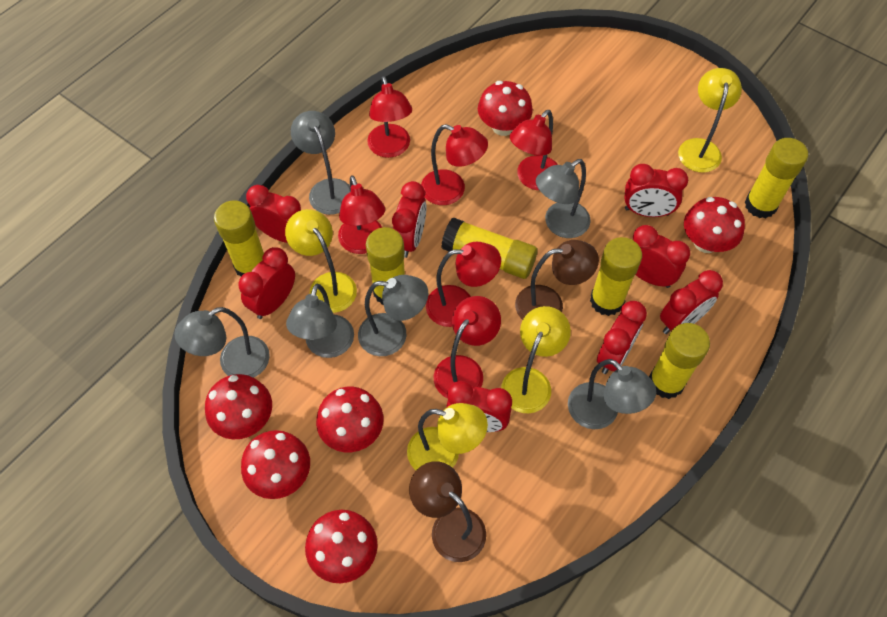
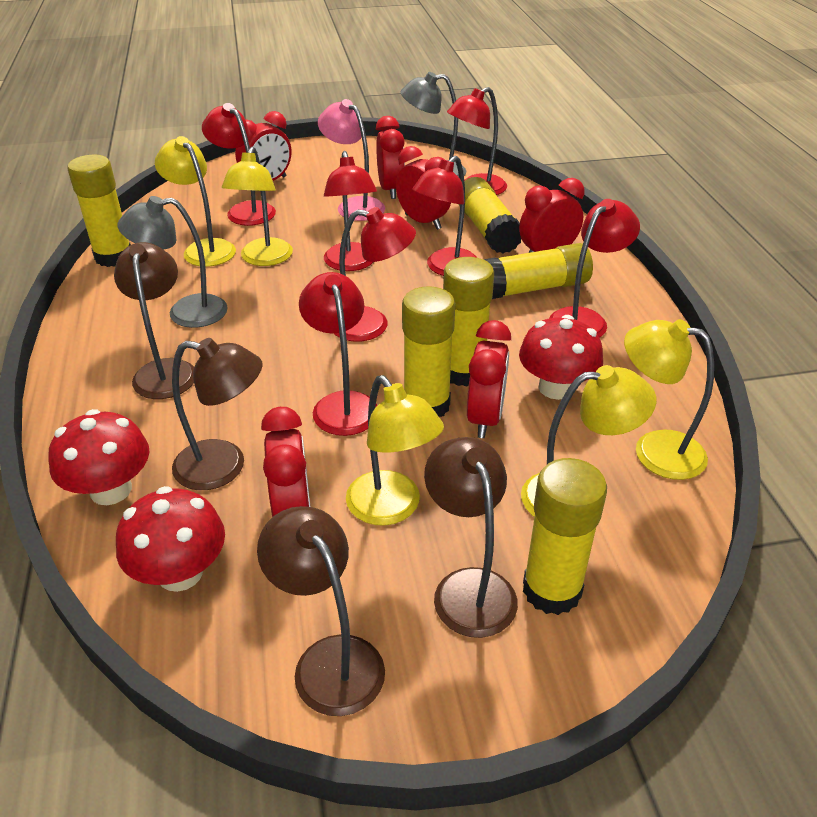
brown lamp: 2 -> 4
grey lamp: 6 -> 2
pink lamp: 0 -> 1
red clock: 8 -> 6
red lamp: 6 -> 7
red mushroom: 6 -> 3
yellow lamp: 4 -> 5

